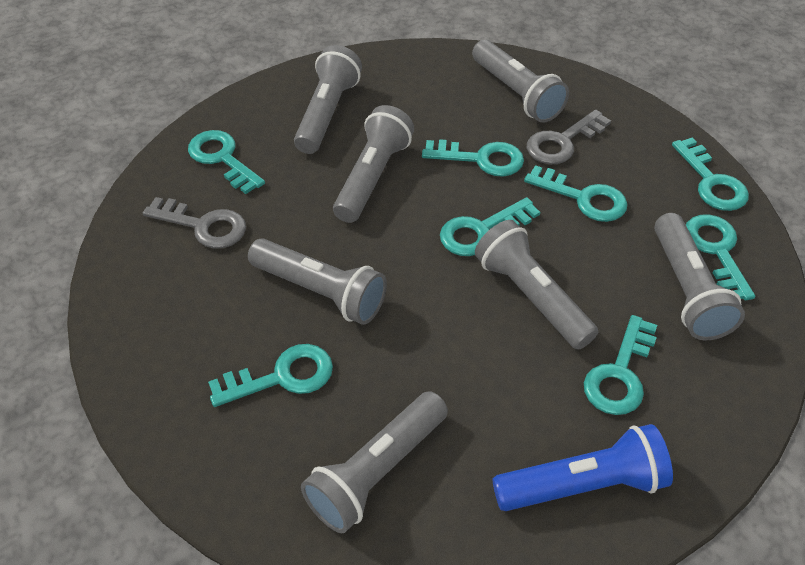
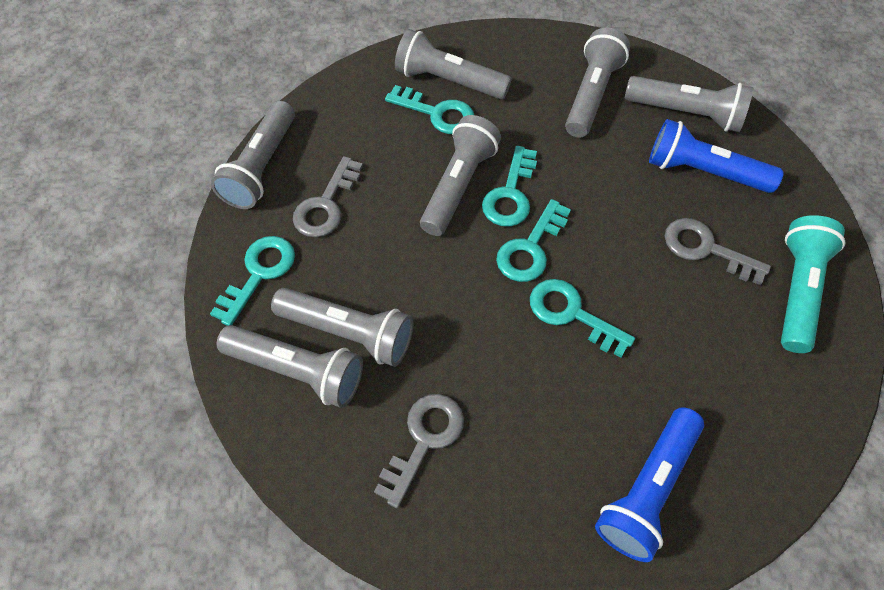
blue flashlight: 1 -> 2
grey key: 2 -> 3
turquoise flashlight: 0 -> 1
turquoise key: 8 -> 5

